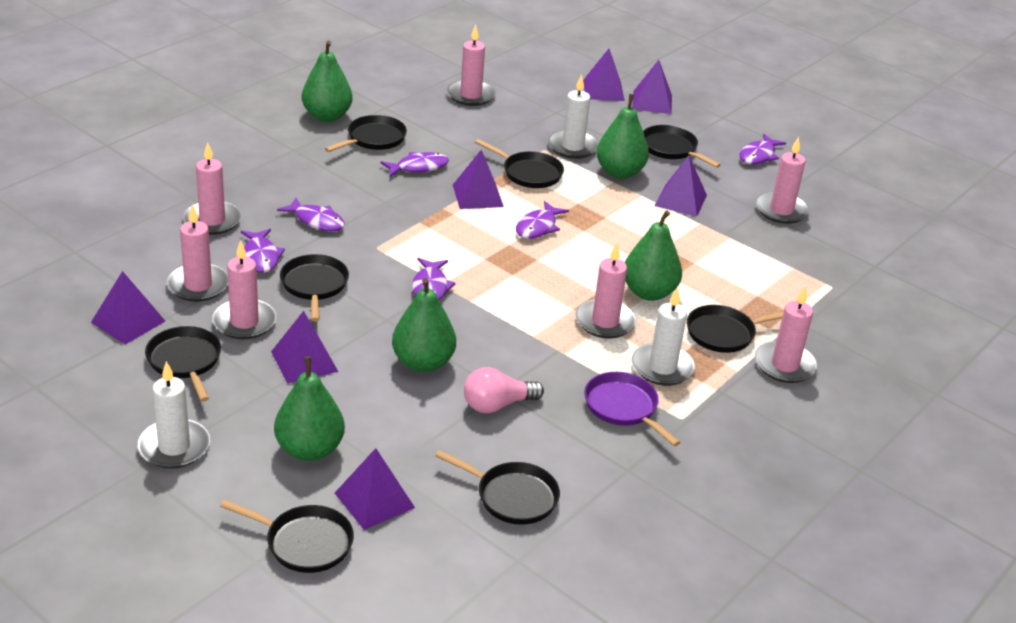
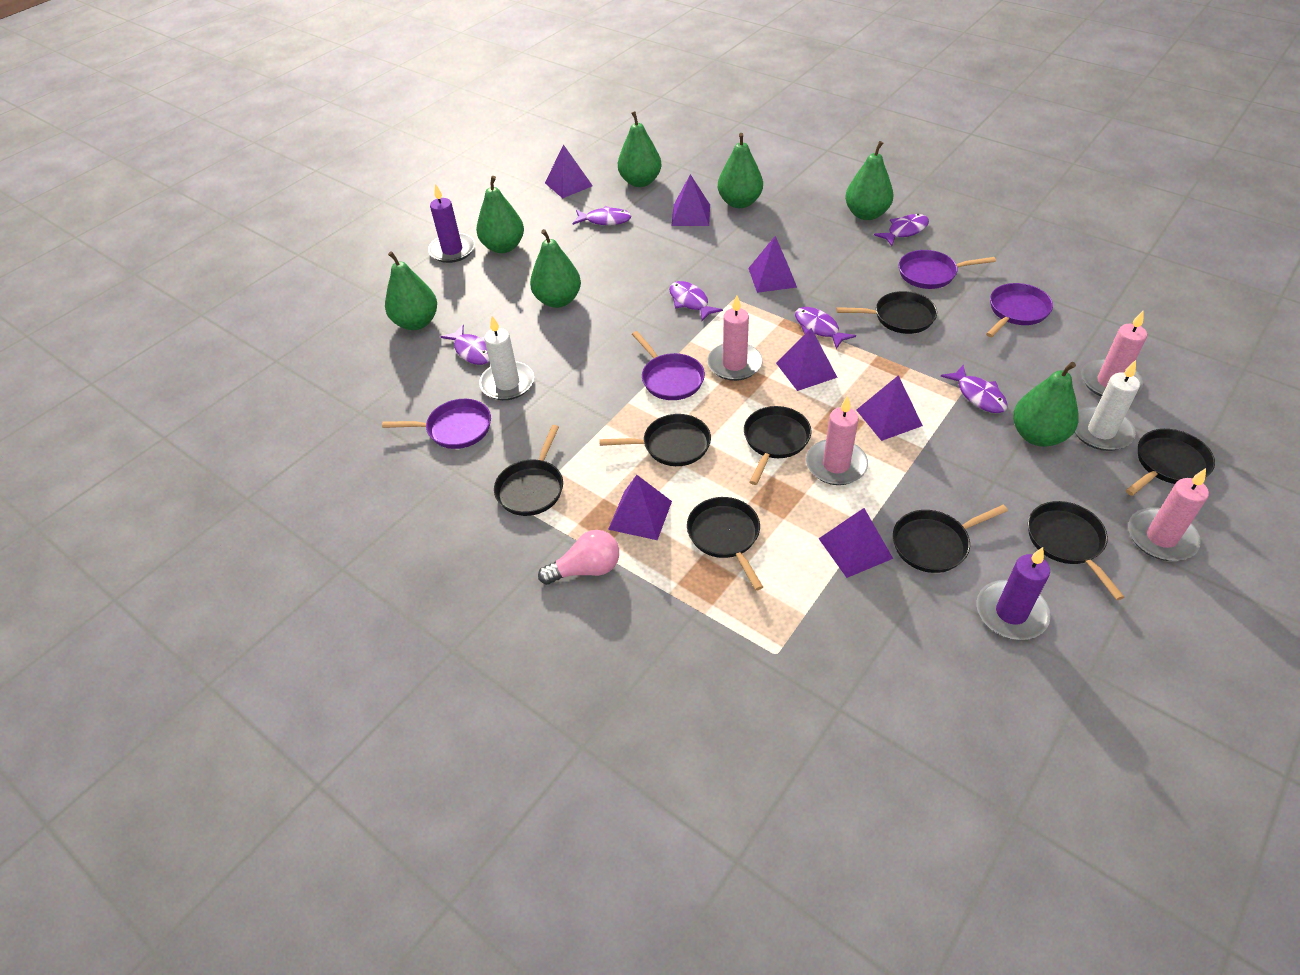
green pear: 5 -> 7
pink candle: 7 -> 4
purple candle: 0 -> 2
purple pan: 1 -> 4
white candle: 3 -> 2

